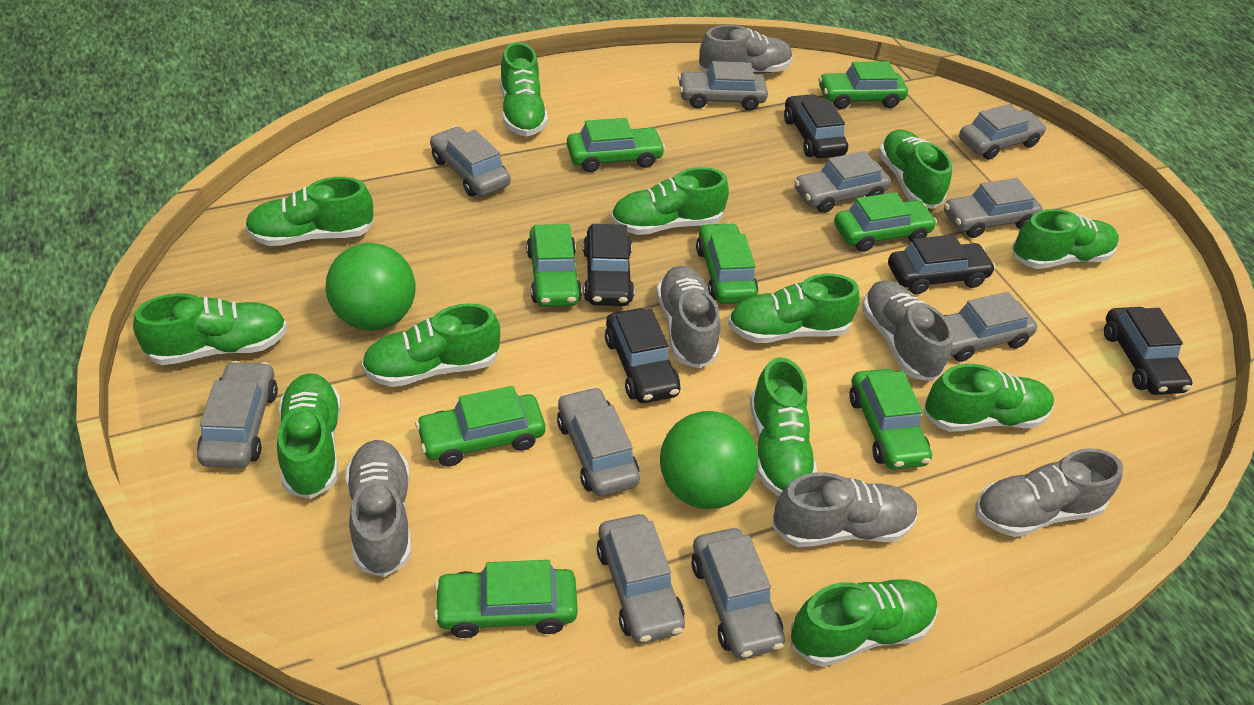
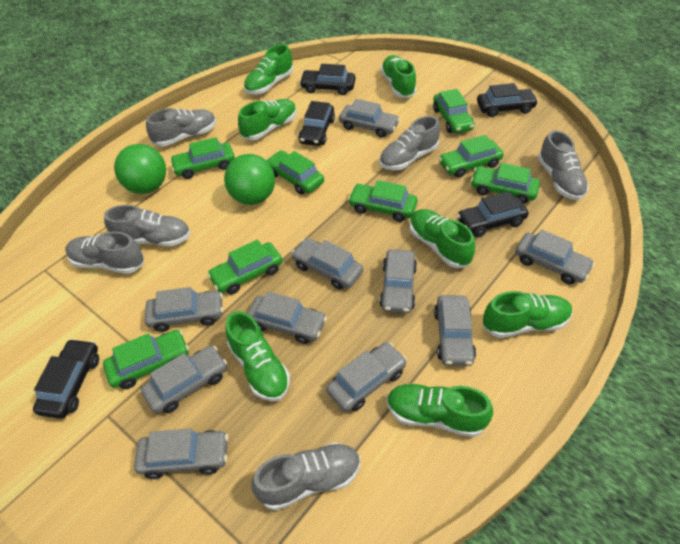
green shoe: 12 -> 7

